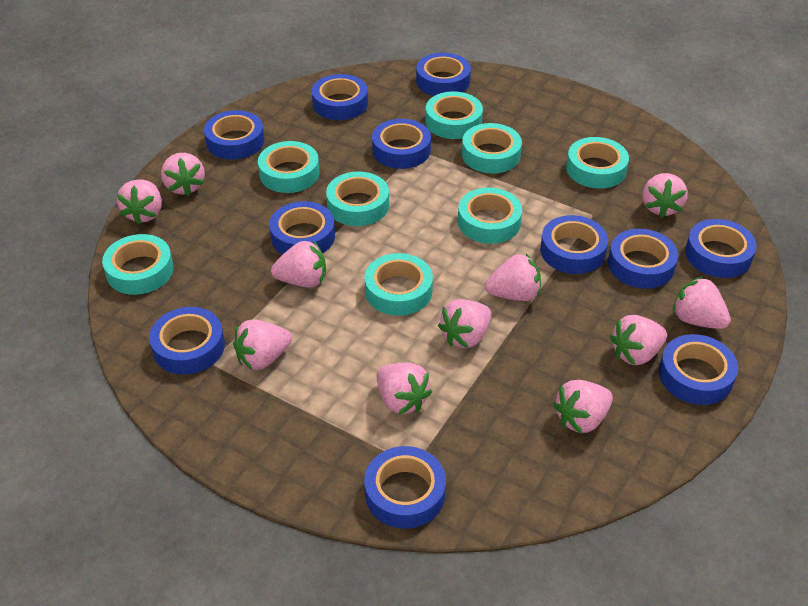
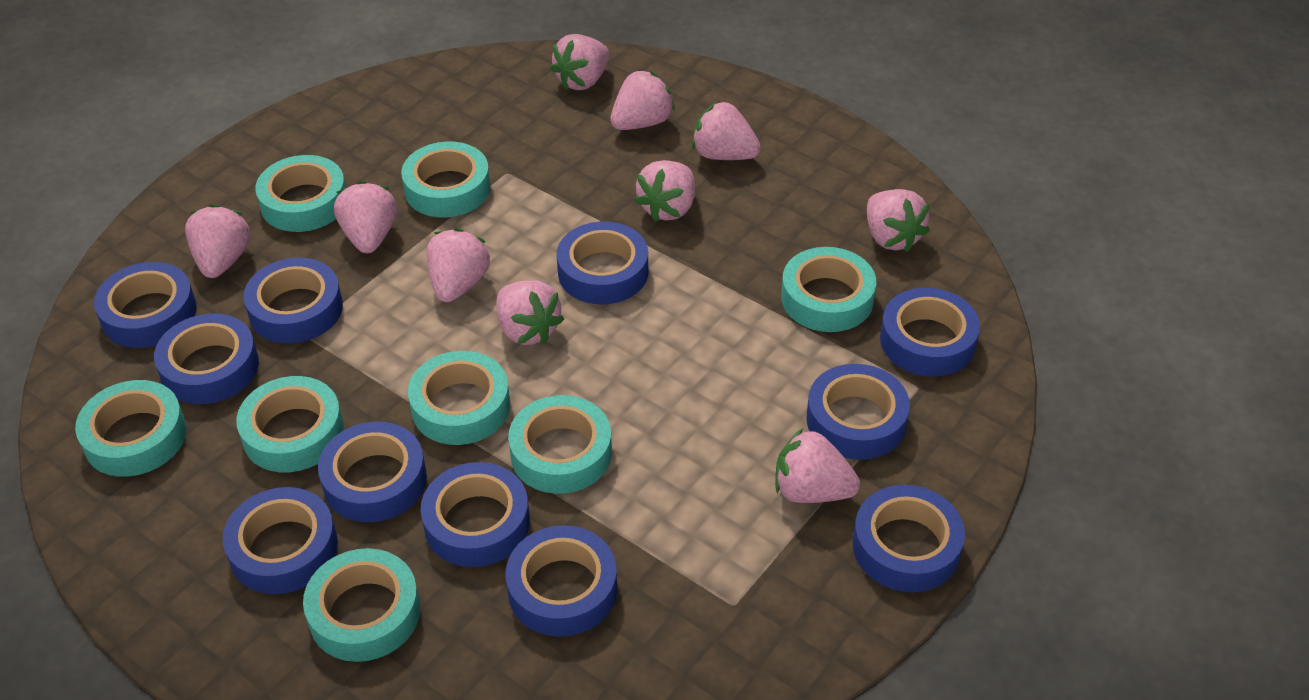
pink strawberry: 11 -> 10

